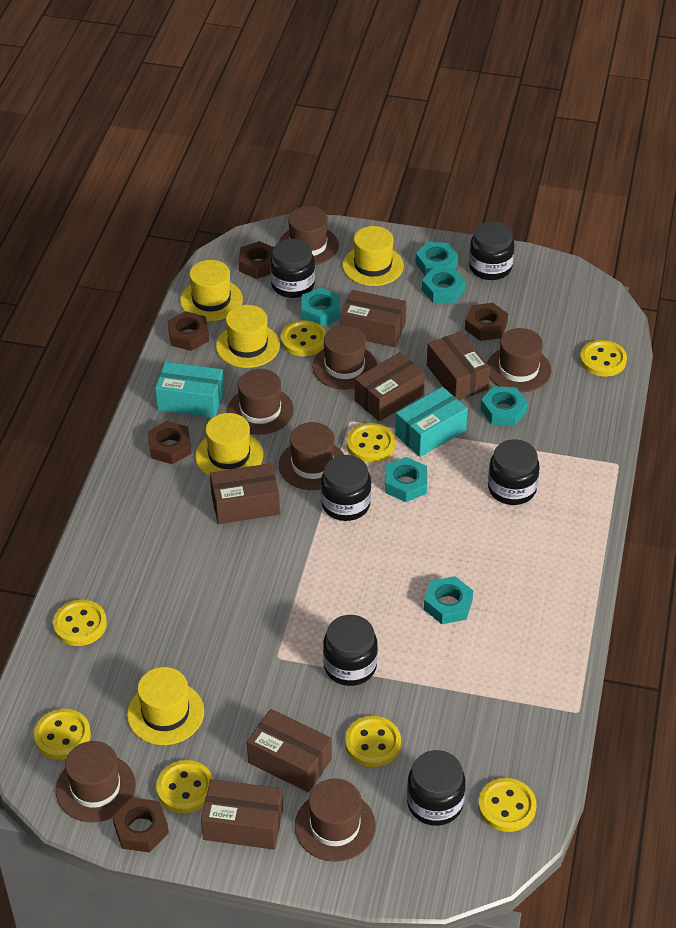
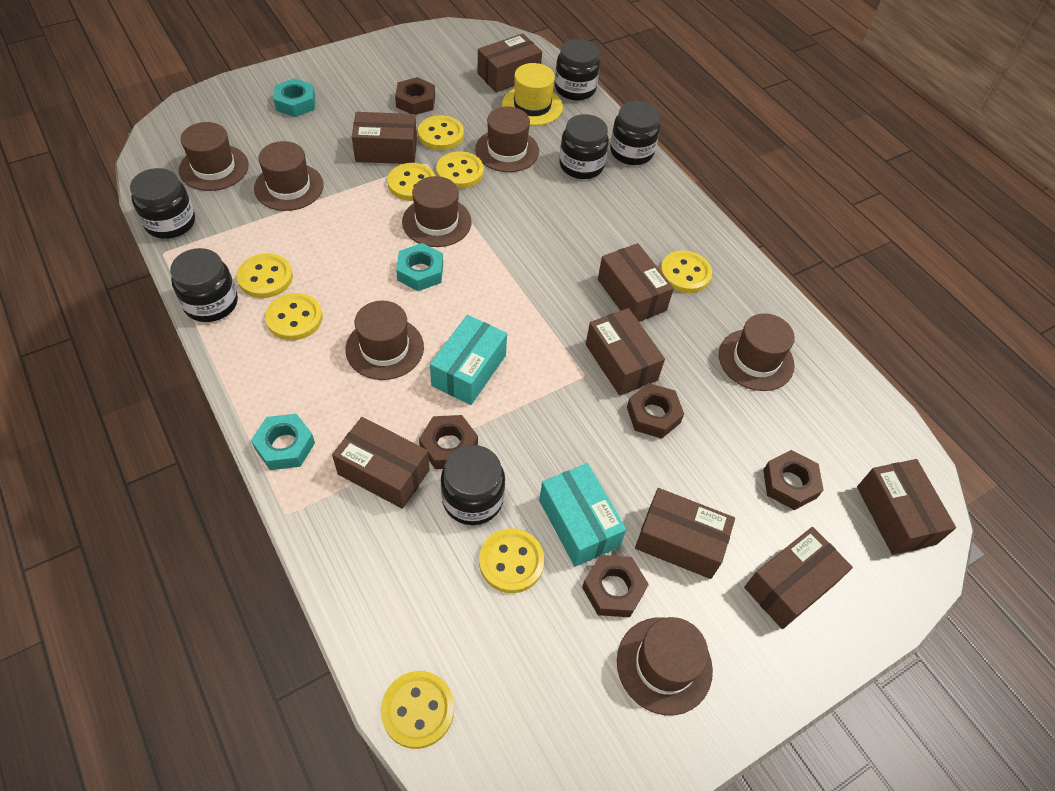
brown box: 6 -> 8
turquoise nut: 6 -> 3
yellow hat: 5 -> 1

